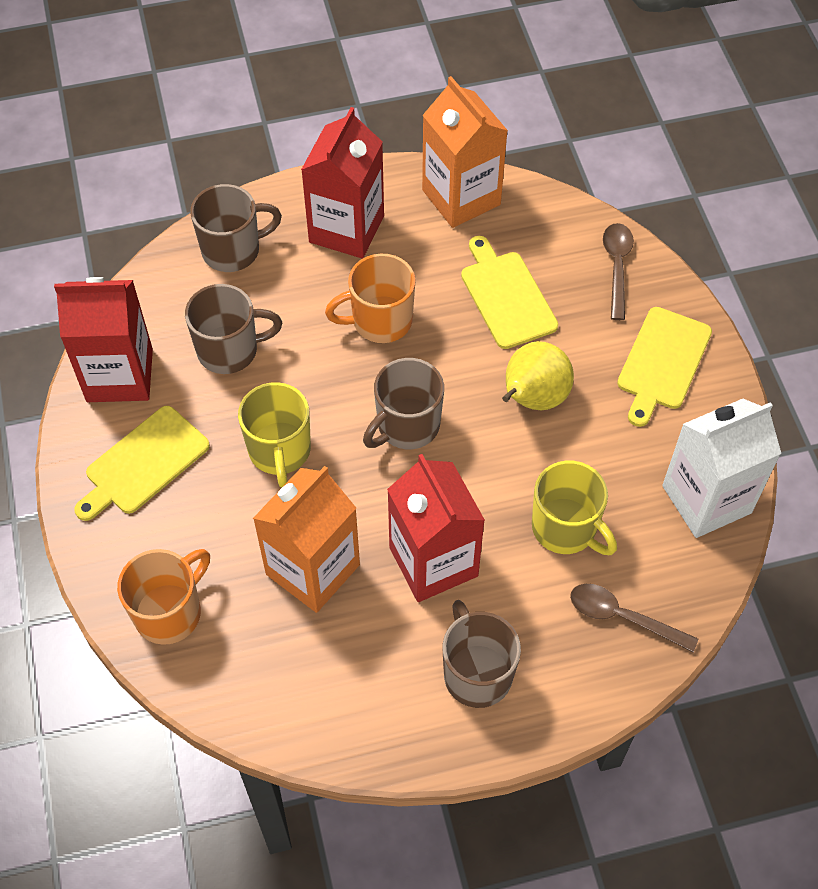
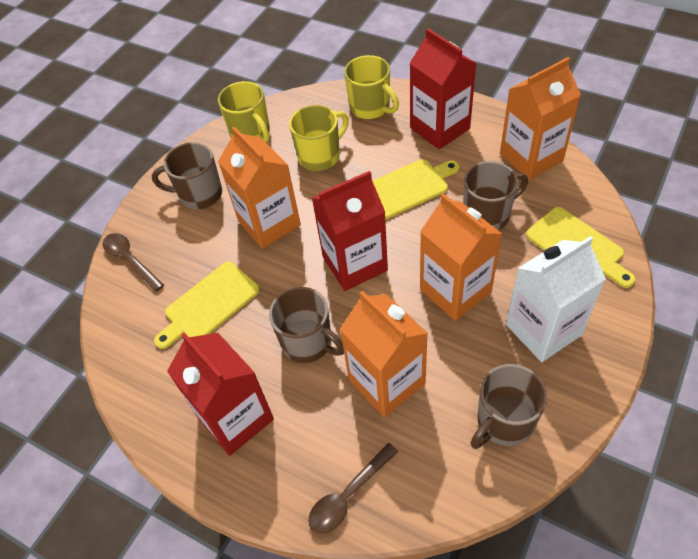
orange carton: 2 -> 4
orange mug: 2 -> 0
yellow mug: 2 -> 3
yellow pear: 1 -> 0

